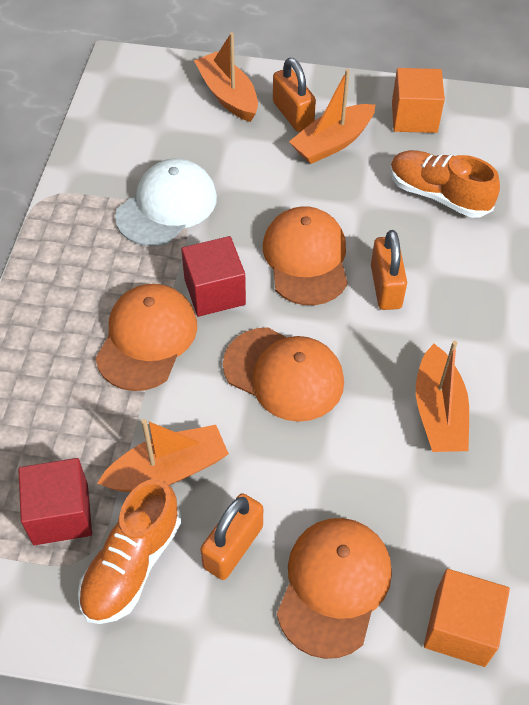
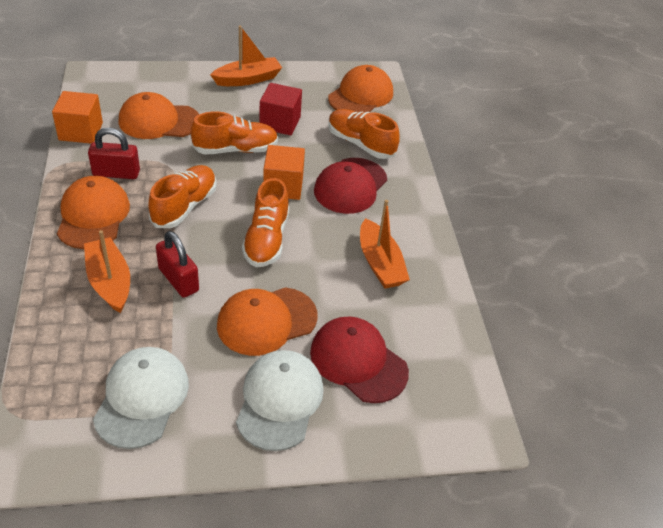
orange boat: 4 -> 3
orange padlock: 3 -> 0
orange shoe: 2 -> 4
red cap: 0 -> 2
red cube: 2 -> 1
red padlock: 0 -> 2
white cap: 1 -> 2

